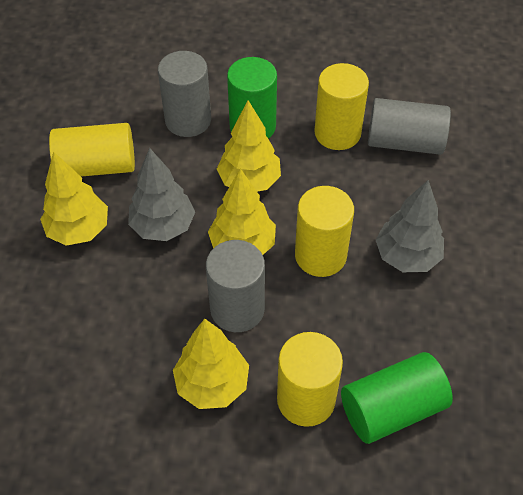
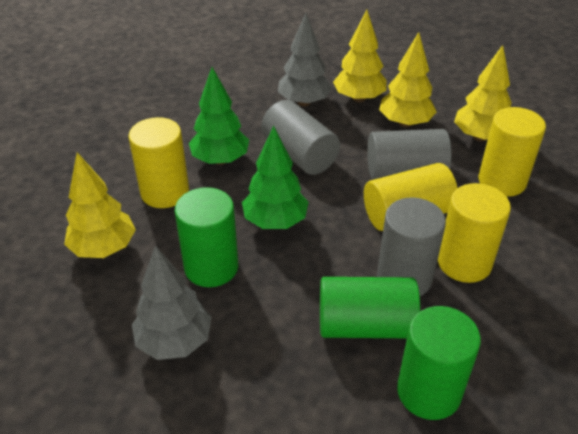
green cylinder: 2 -> 3
green tree: 0 -> 2

